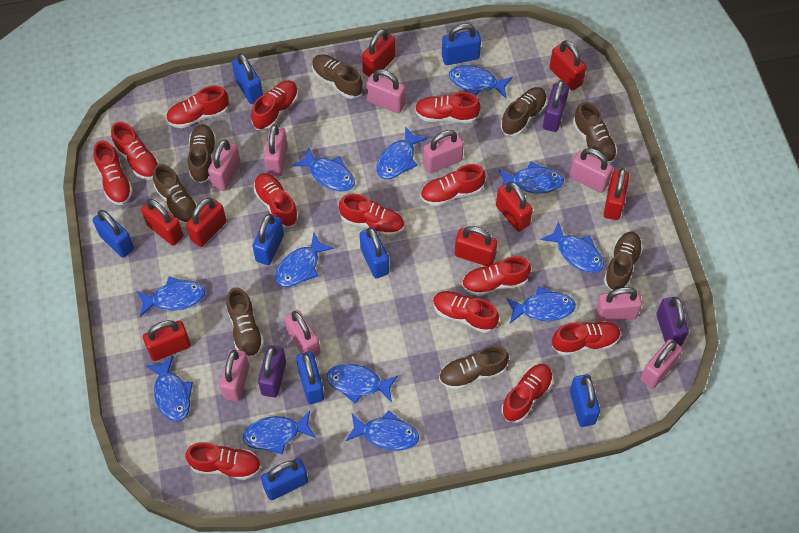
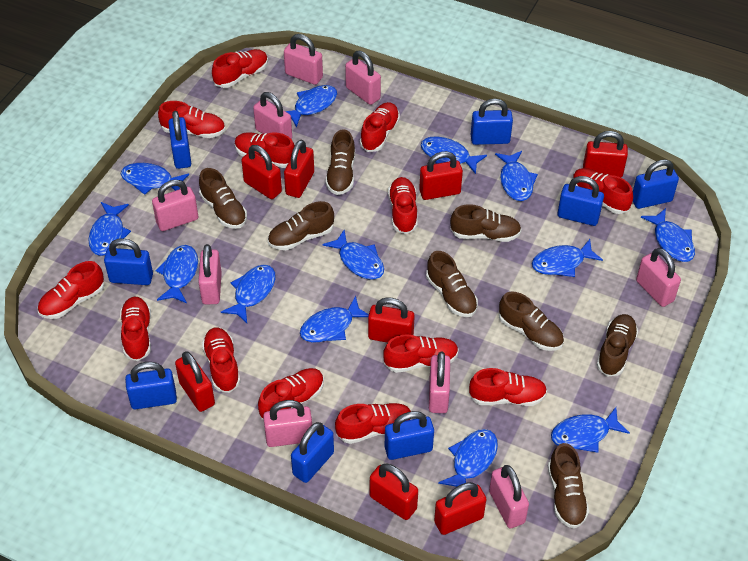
blue fish: 12 -> 13
purple padlock: 3 -> 0

